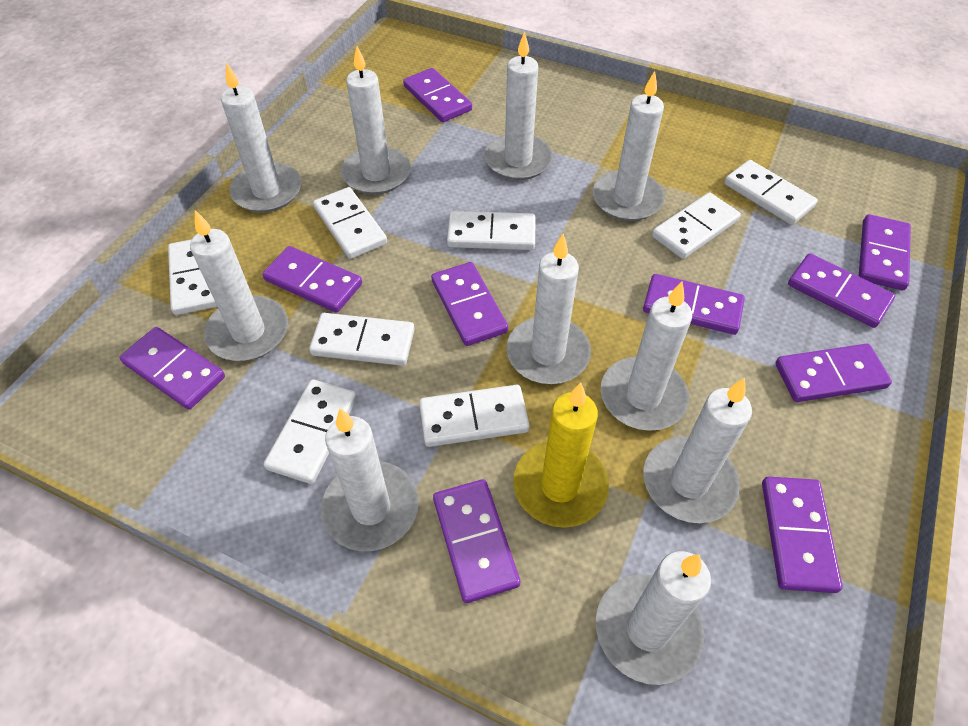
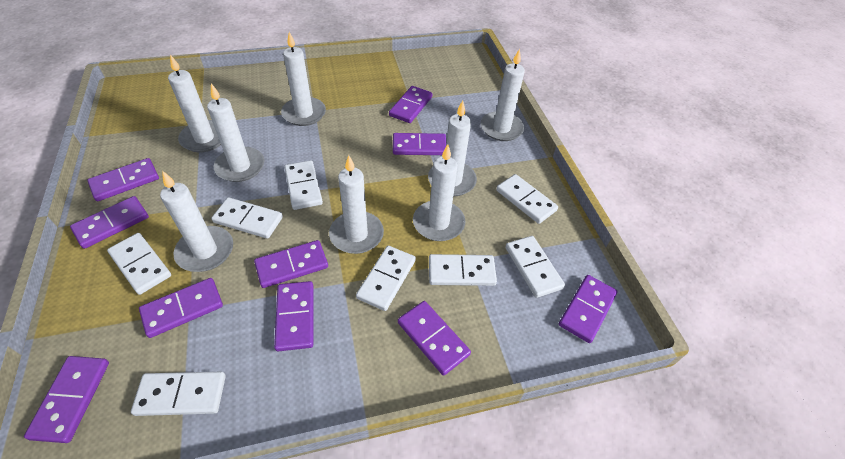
white candle: 10 -> 8
yellow candle: 1 -> 0

